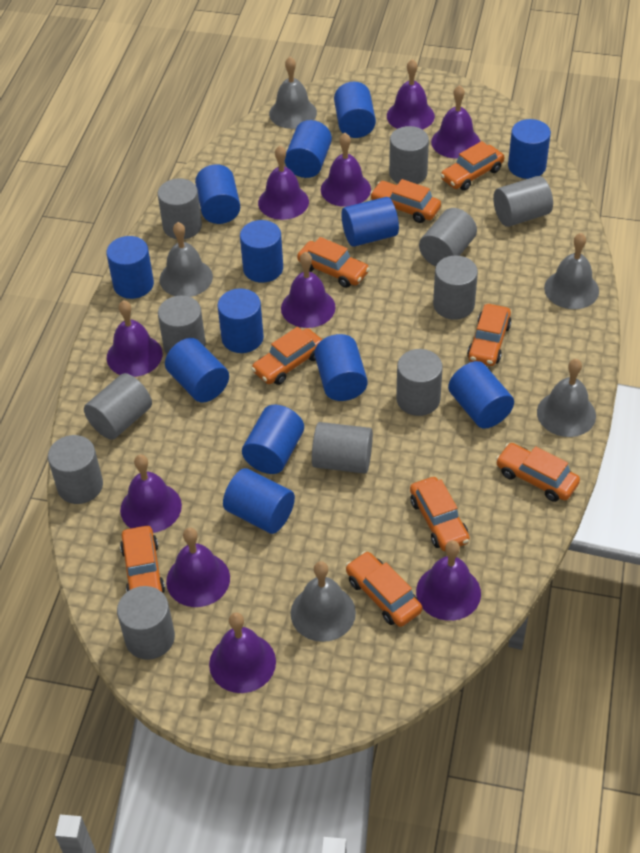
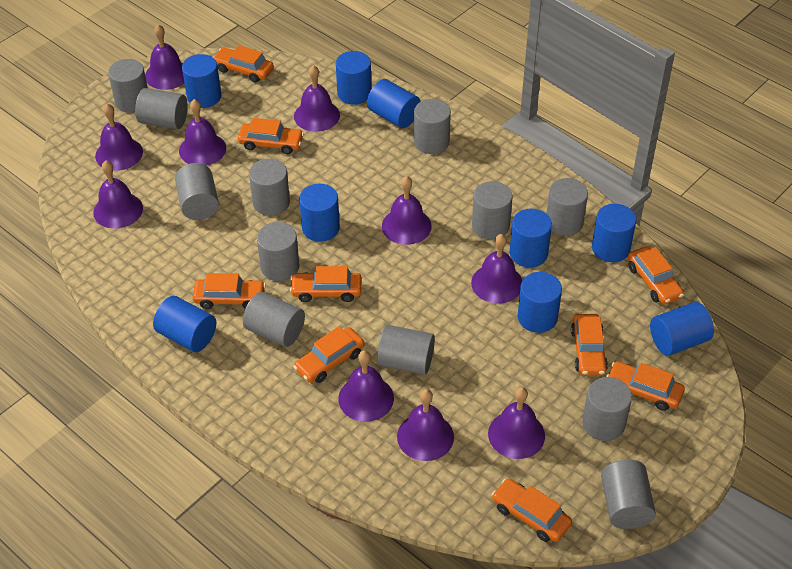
blue cylinder: 13 -> 9
grey bell: 5 -> 0
grey cylinder: 11 -> 12

